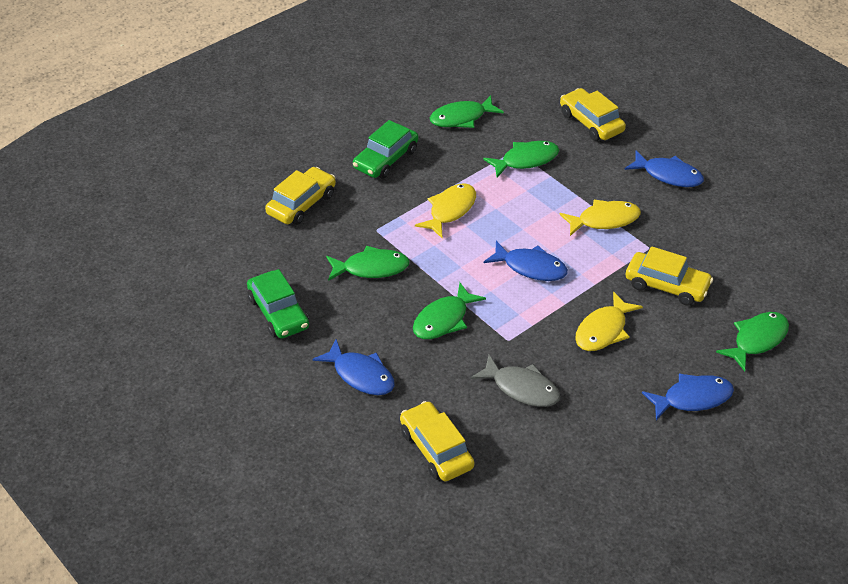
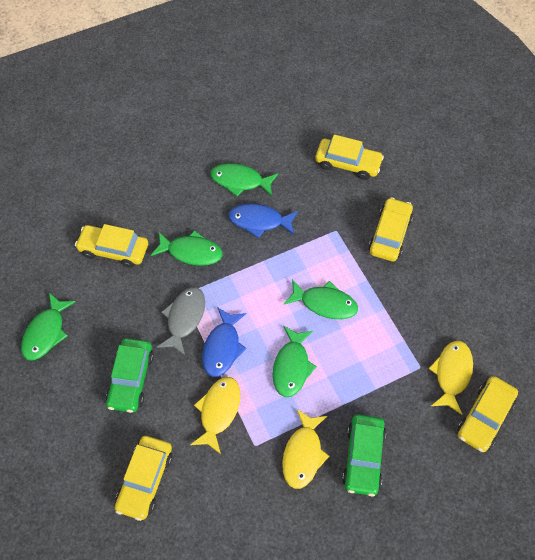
blue fish: 4 -> 2
yellow car: 4 -> 5

